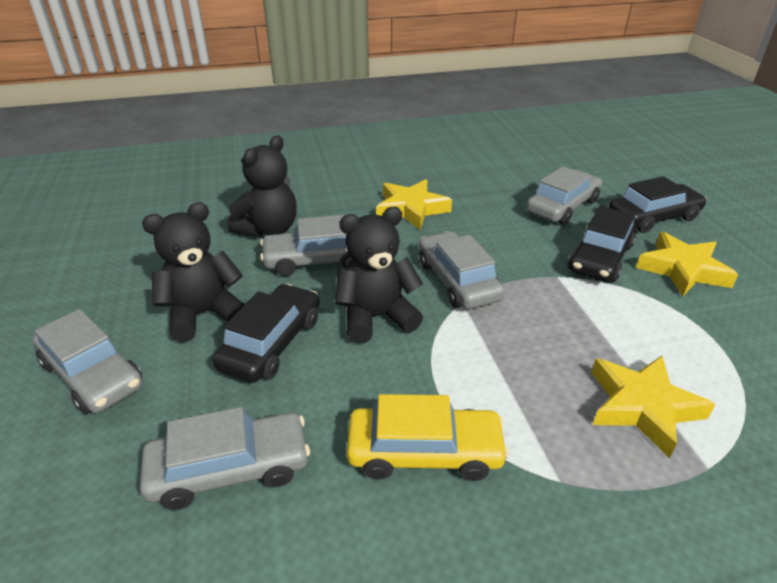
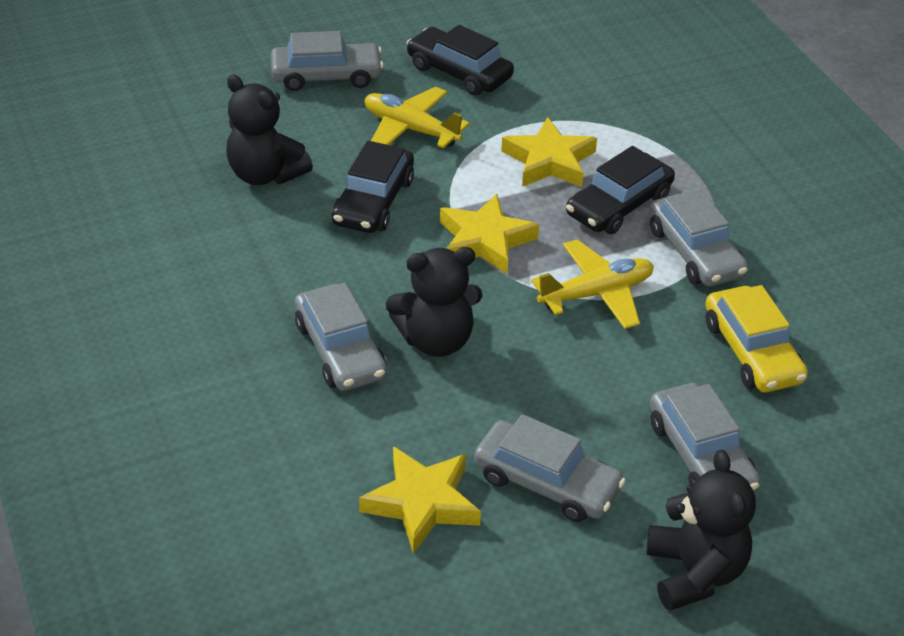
yellow plane: 0 -> 2

